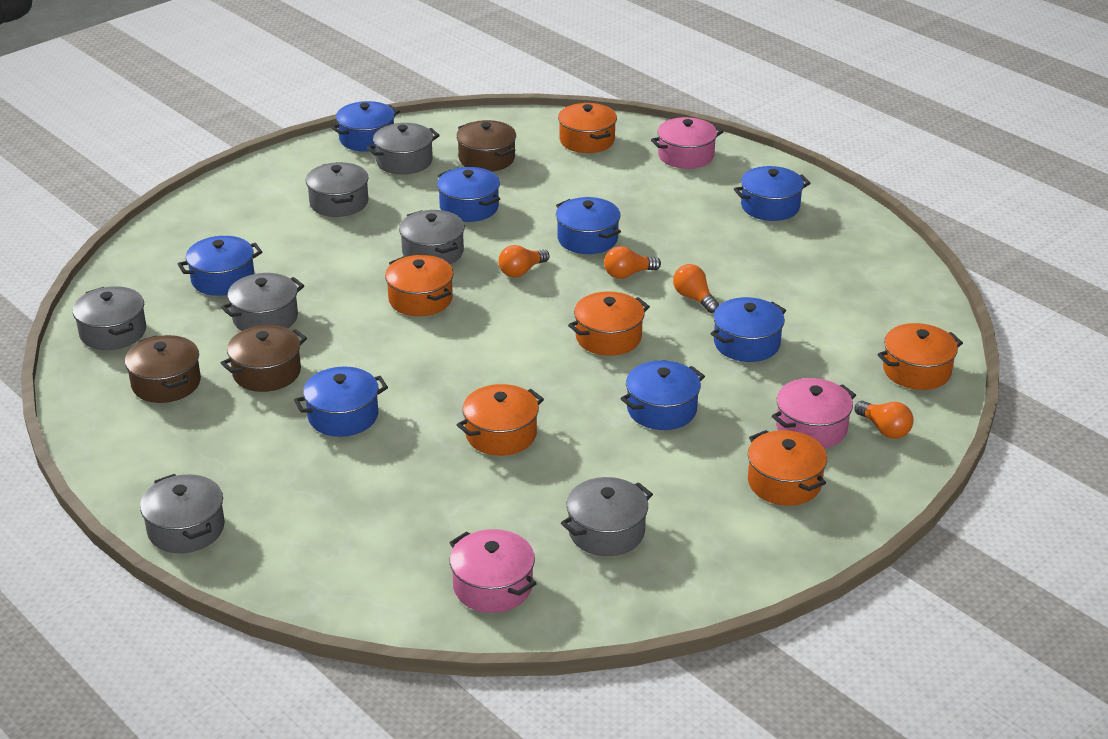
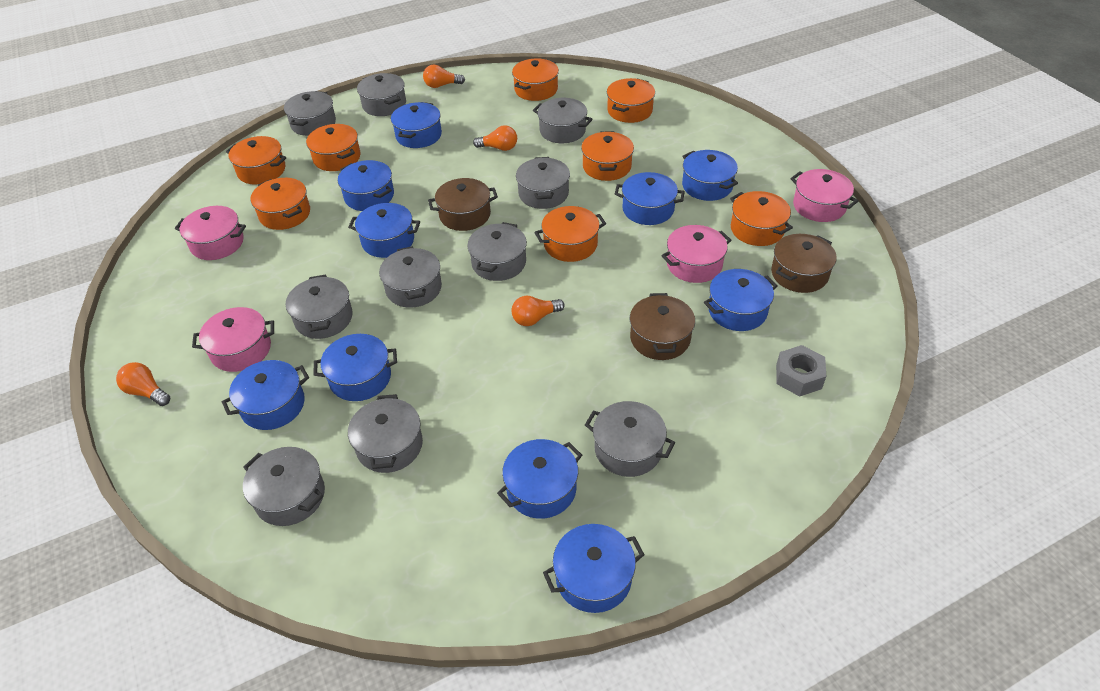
blue pot: 8 -> 10
grey nut: 0 -> 1
grey pot: 7 -> 10
orange pot: 6 -> 8
pink pot: 3 -> 4

